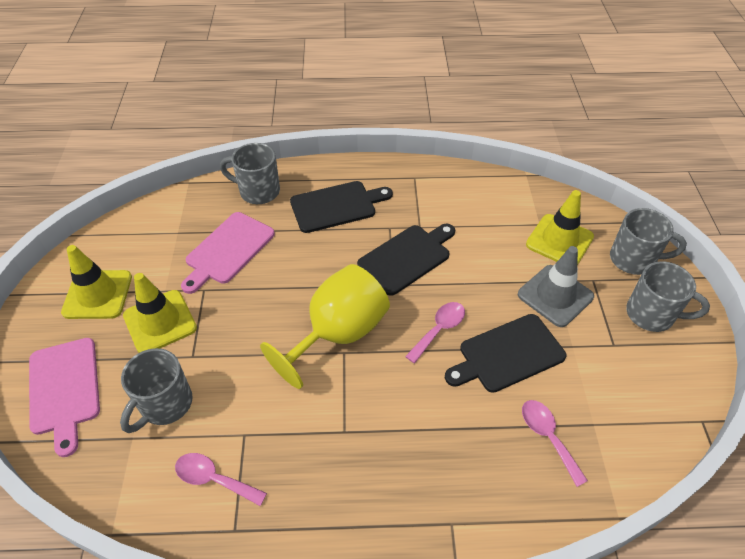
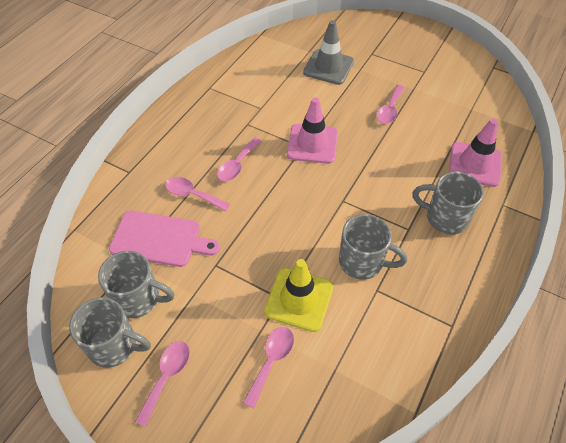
black cutting board: 3 -> 0
pink cutting board: 2 -> 1
pink spoon: 3 -> 5
pink traffic cone: 0 -> 2
yellow goblet: 1 -> 0
yellow traffic cone: 3 -> 1

